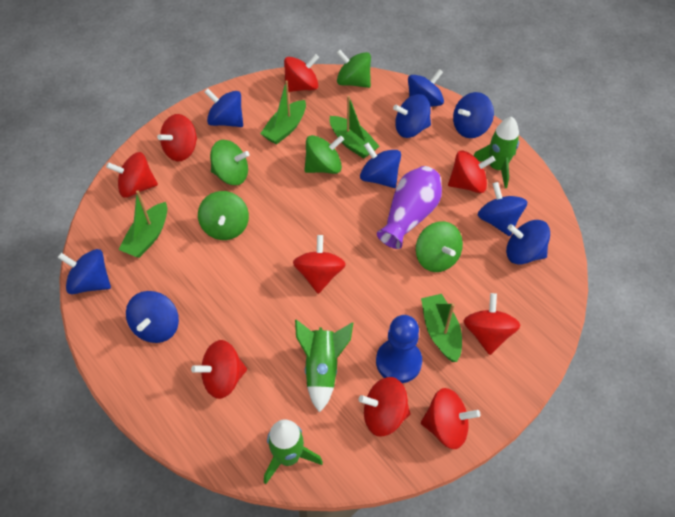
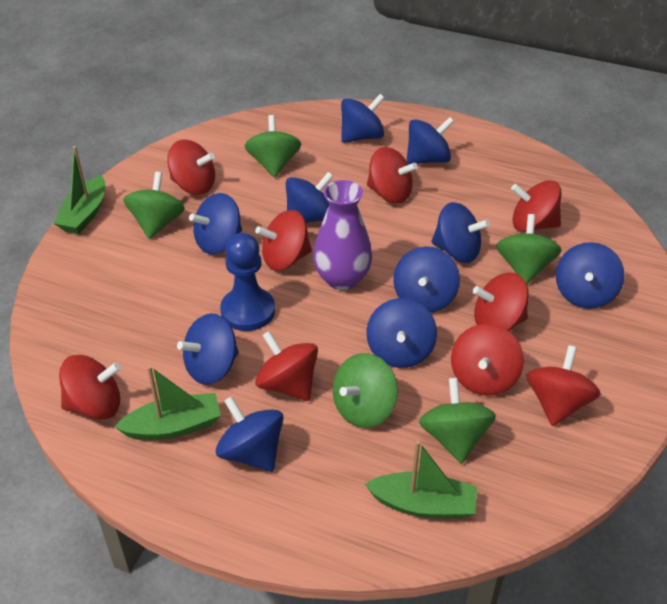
blue spinning top: 9 -> 10
green boat: 4 -> 3
green rocket: 3 -> 0

